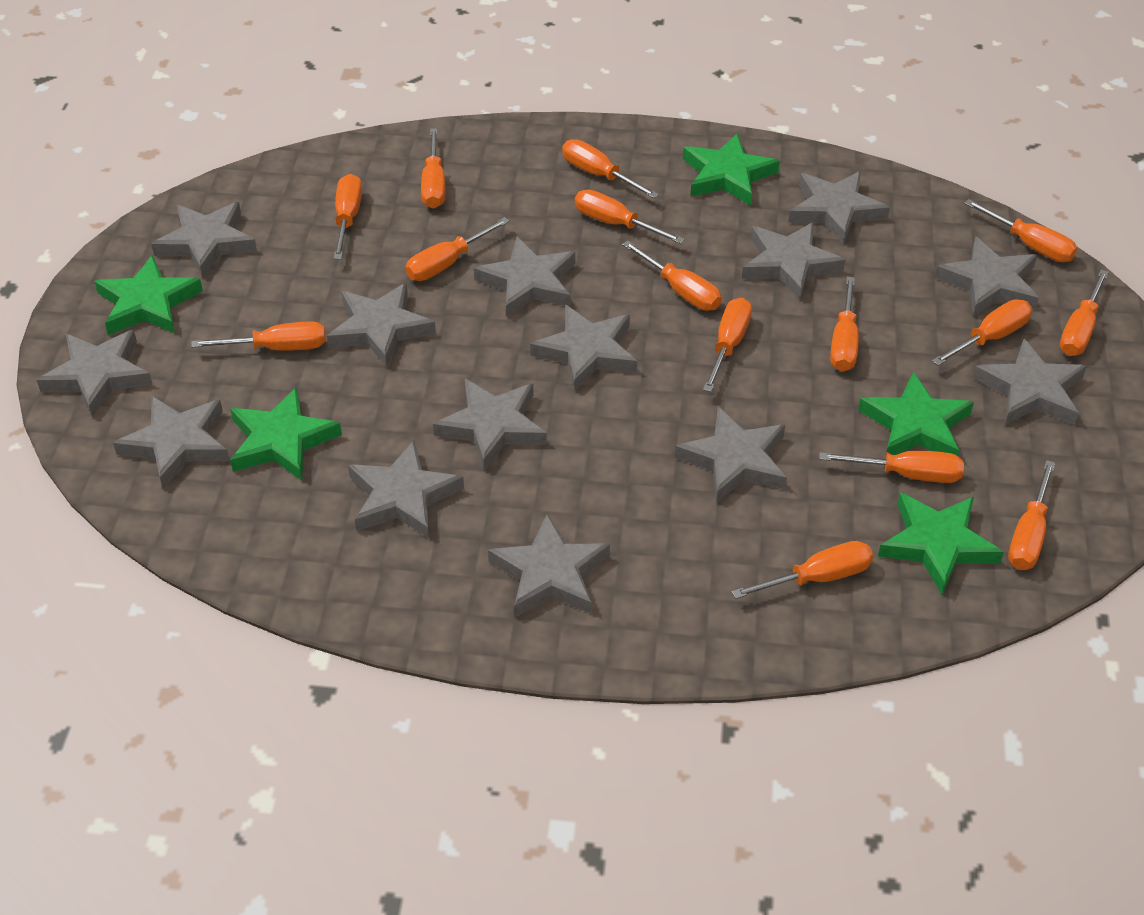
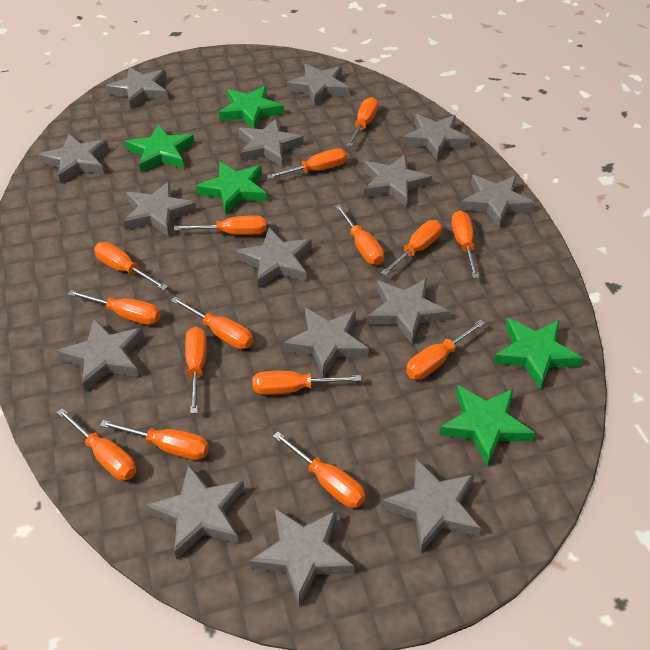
grey star: 14 -> 15

